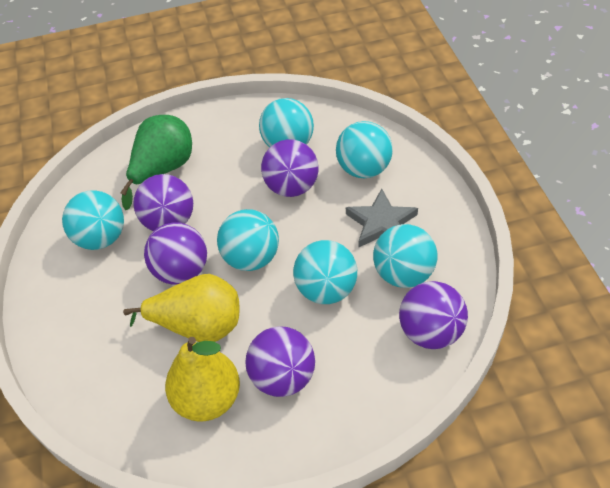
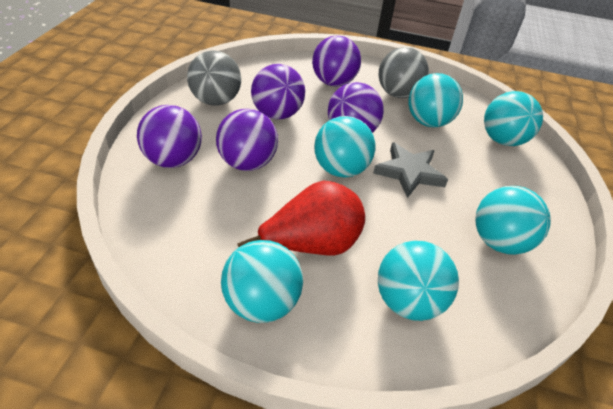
green pear: 1 -> 0
grey ball: 0 -> 2
red pear: 0 -> 1
yellow pear: 2 -> 0

